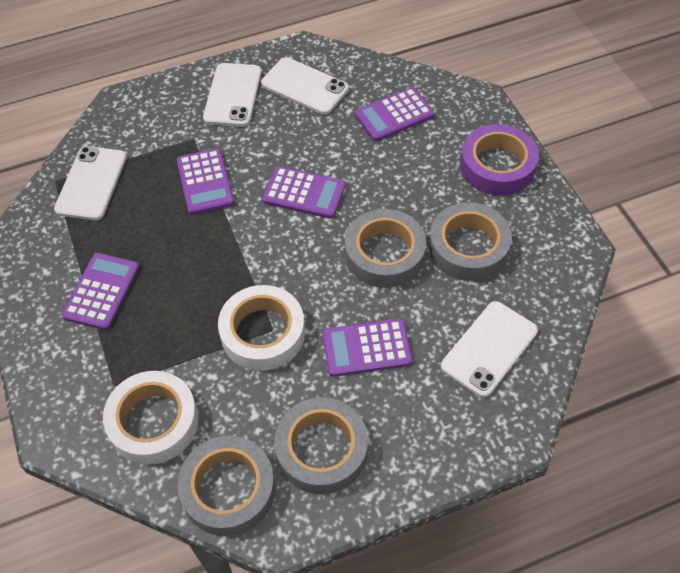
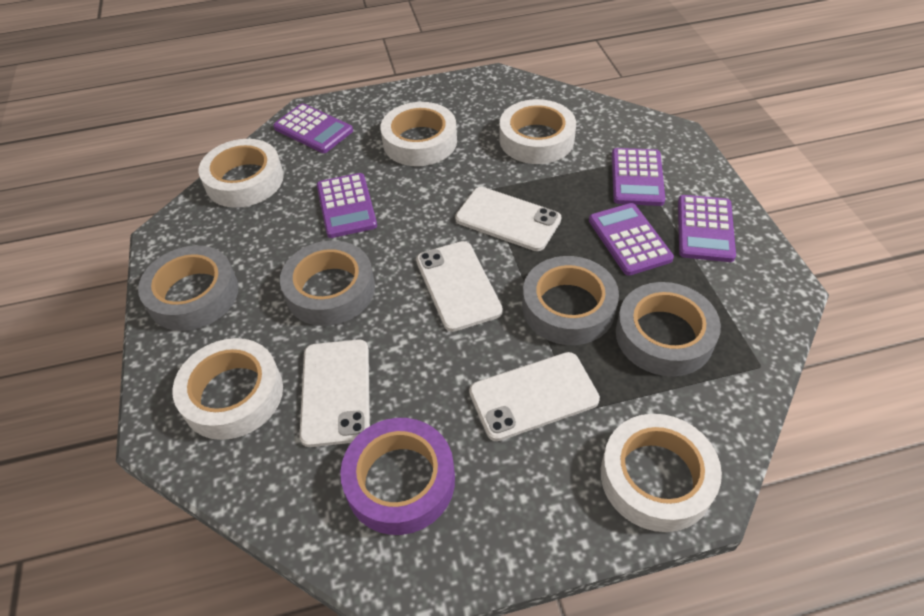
white tape: 2 -> 5

